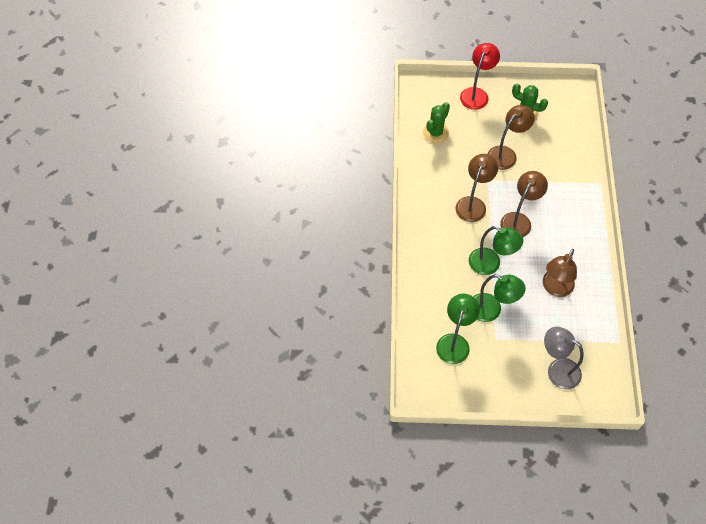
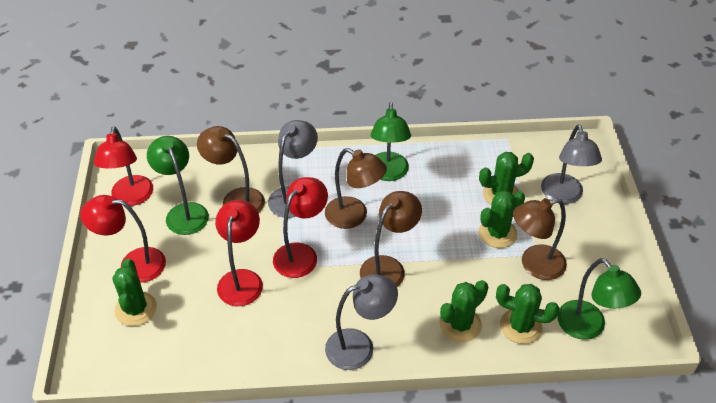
green cactus: 2 -> 5
grey lamp: 1 -> 3
red lamp: 1 -> 4

